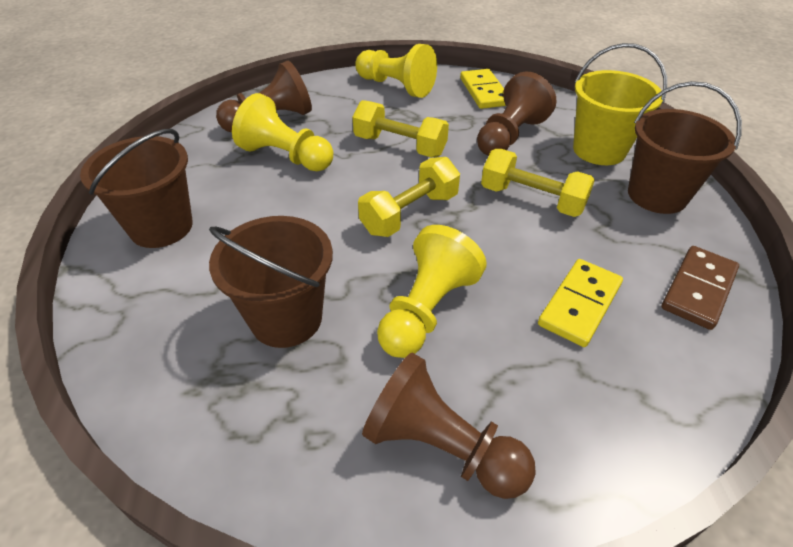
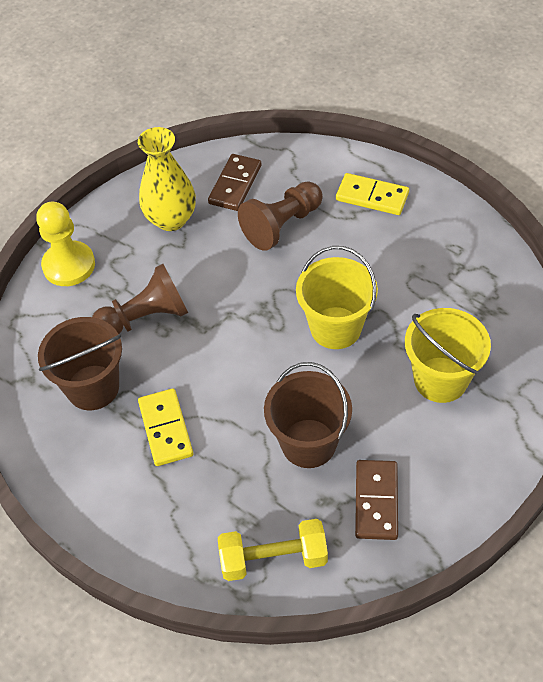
brown bucket: 3 -> 2
brown domino: 1 -> 2
brown pawn: 3 -> 2
yellow bucket: 1 -> 2
yellow dumbbell: 3 -> 1
yellow pawn: 3 -> 1
yellow vase: 0 -> 1

